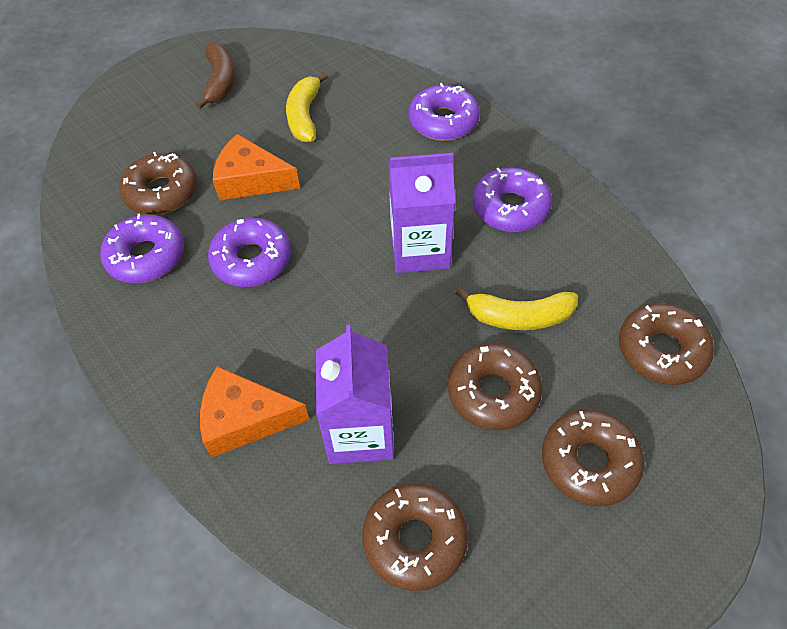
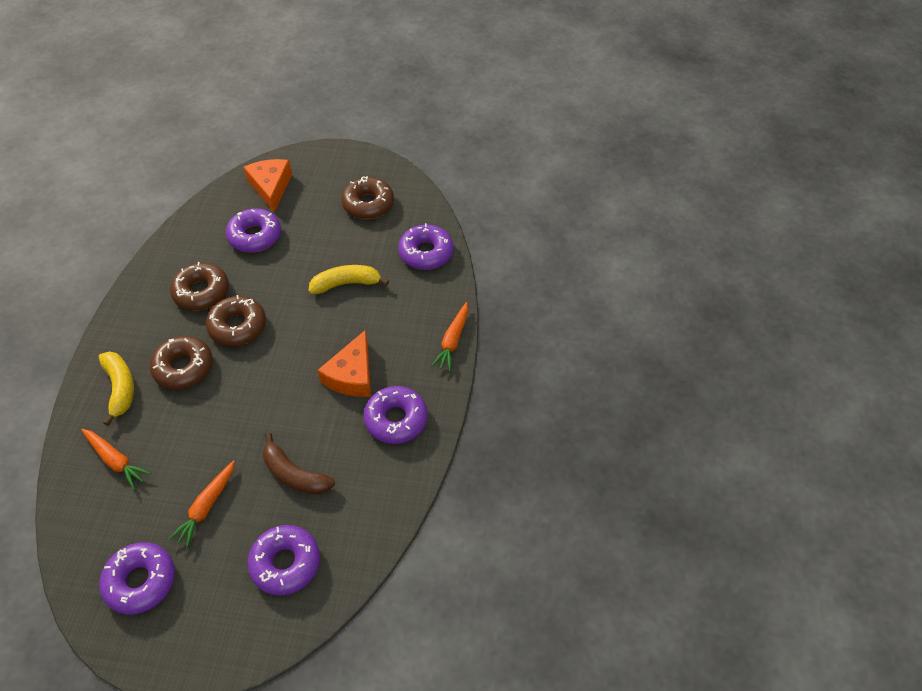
brown donut: 5 -> 4
orange carrot: 0 -> 3
purple carton: 2 -> 0
purple donut: 4 -> 5

